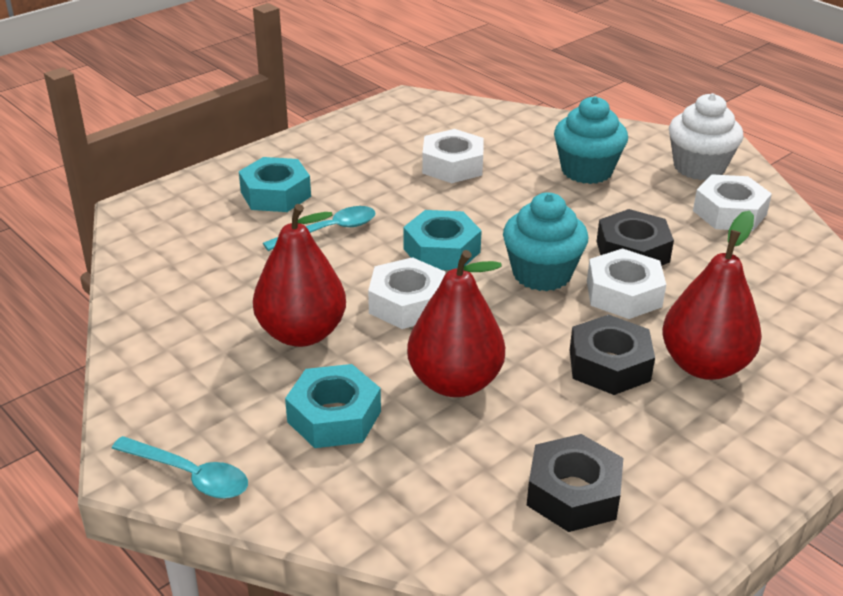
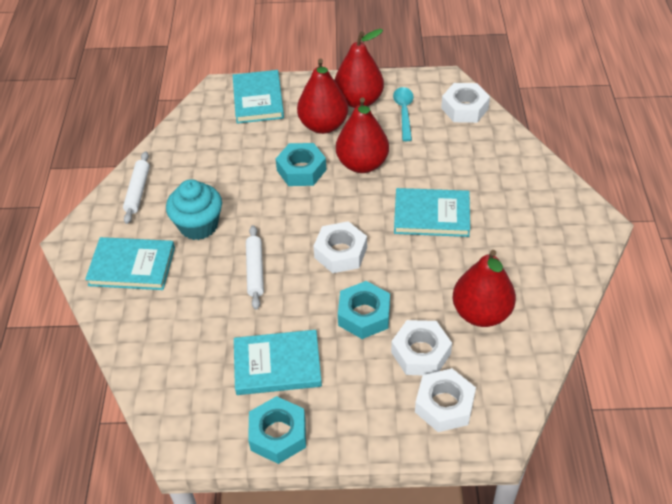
black nut: 3 -> 0
red pear: 3 -> 4
turquoise book: 0 -> 4
turquoise cupcake: 2 -> 1
turquoise spoon: 2 -> 1
white cupcake: 1 -> 0
white rolling pin: 0 -> 2

